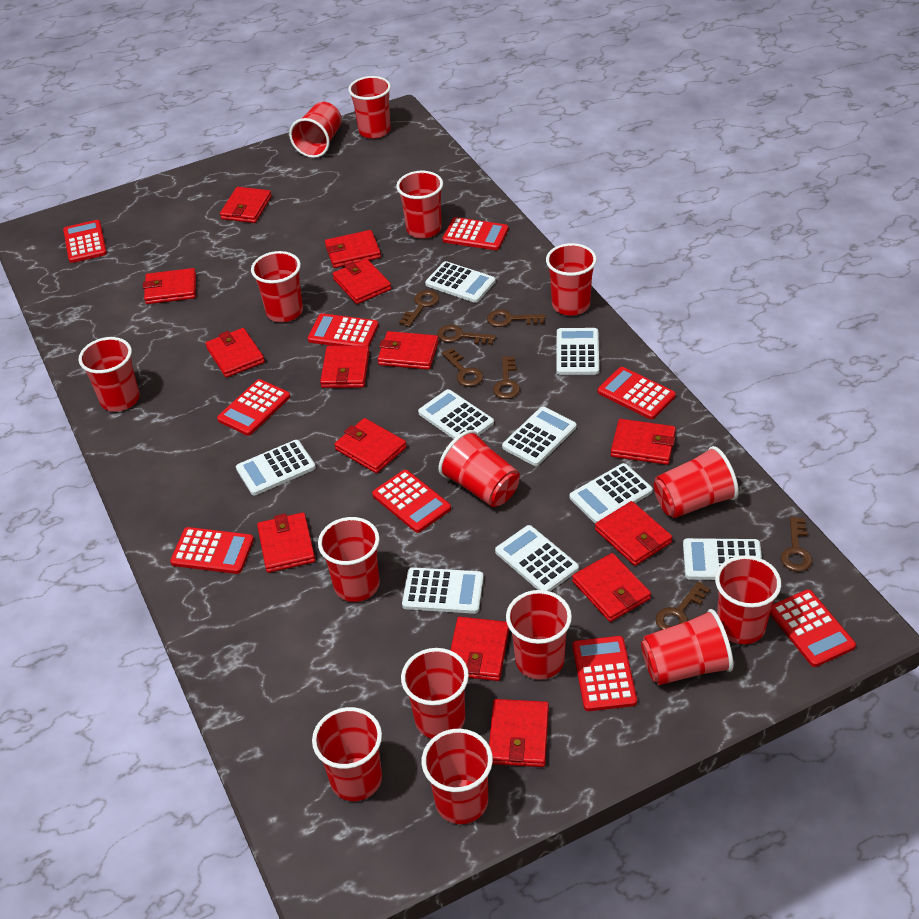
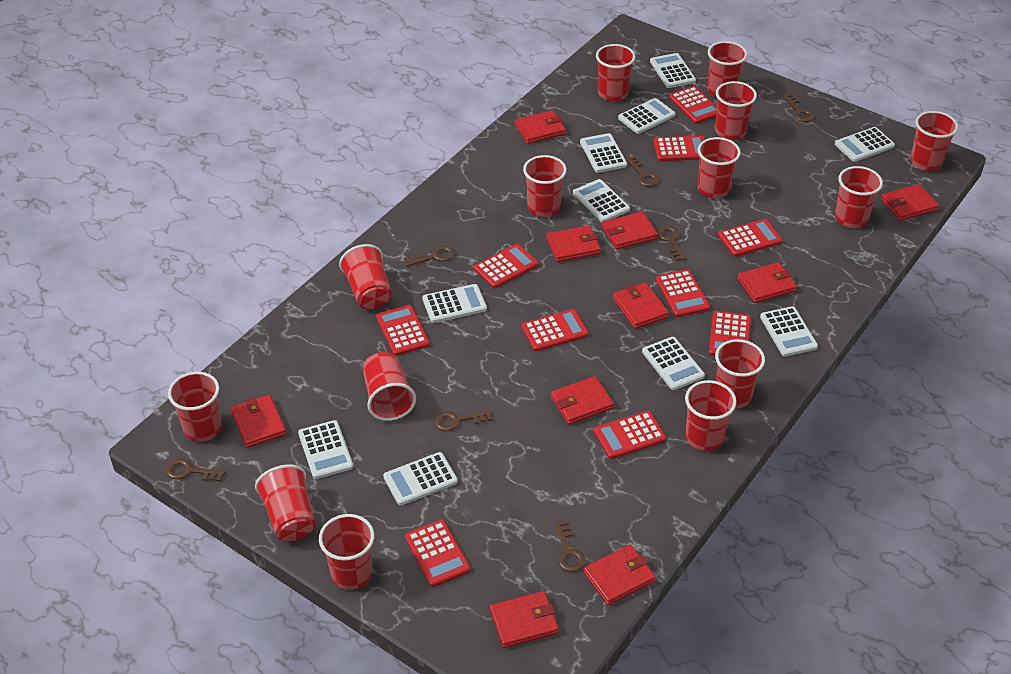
red calculator: 9 -> 10
red cup: 15 -> 14
red wallet: 14 -> 10
white calculator: 9 -> 10

